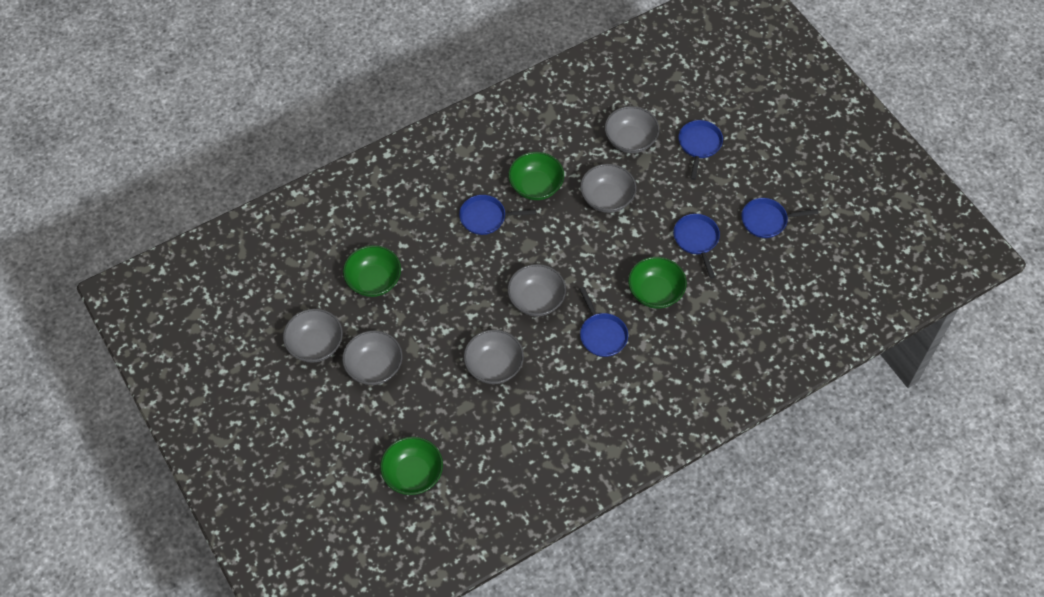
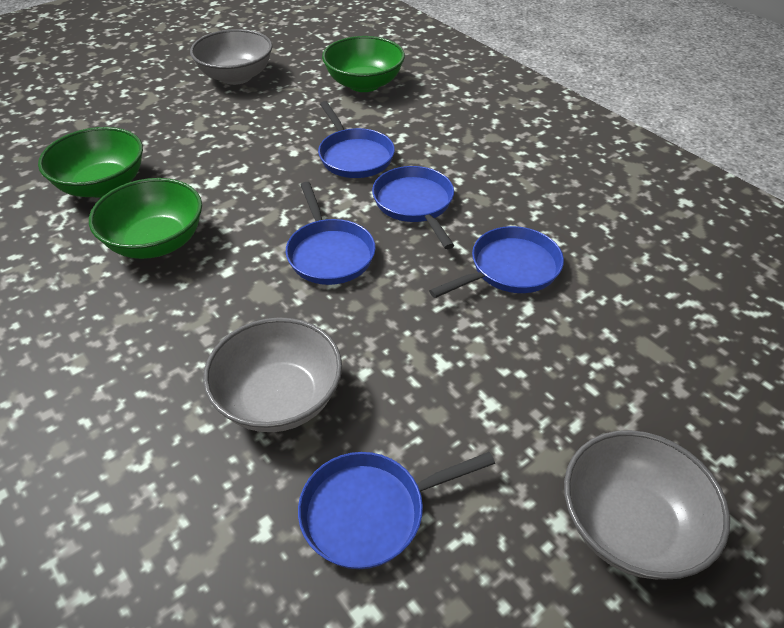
green bowl: 4 -> 3
grey bowl: 6 -> 3

